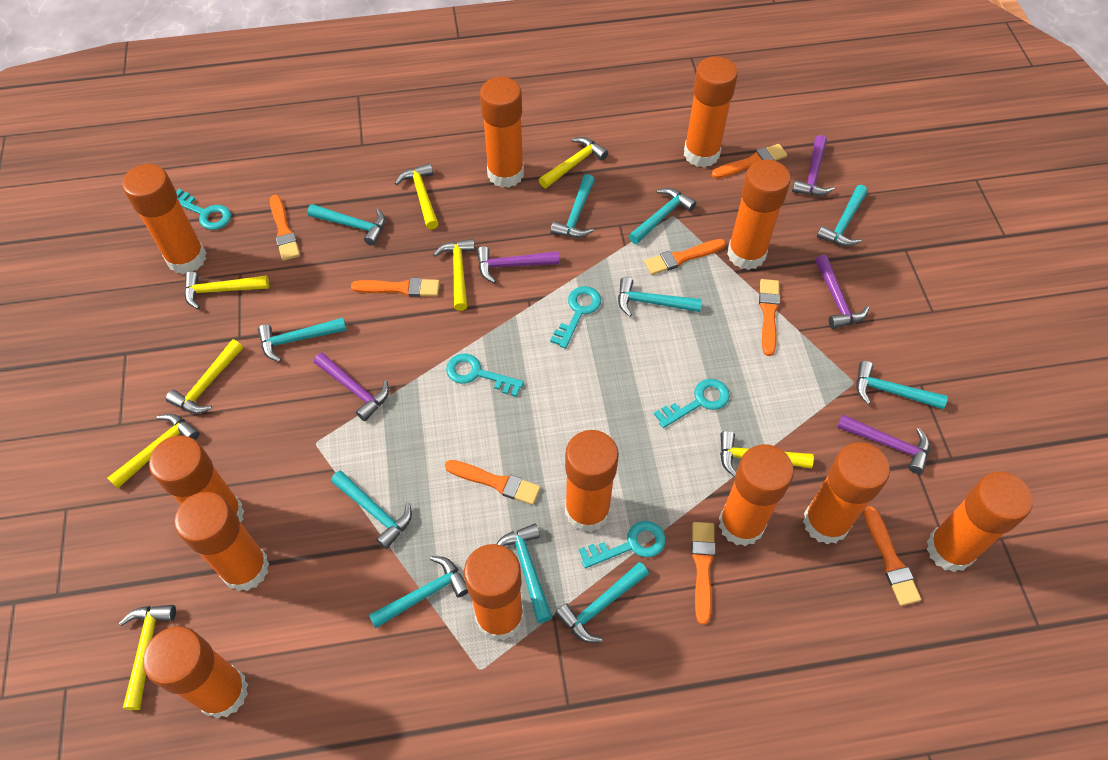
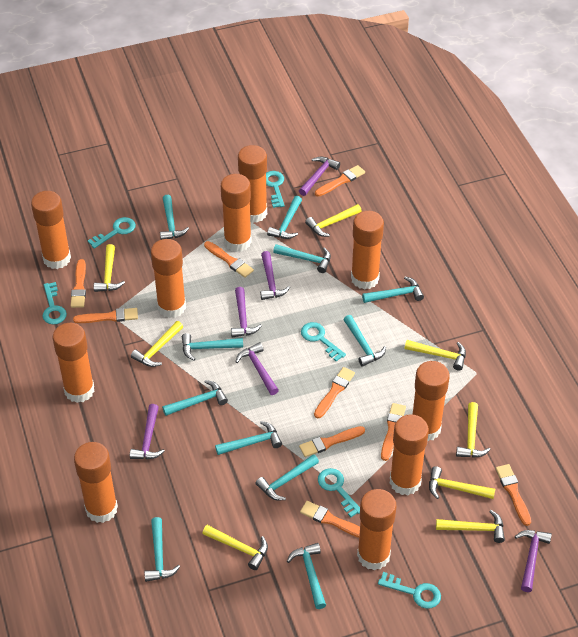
orange brush: 8 -> 9
orange glue stick: 12 -> 10
purple hammer: 5 -> 6
turquoise key: 5 -> 6

